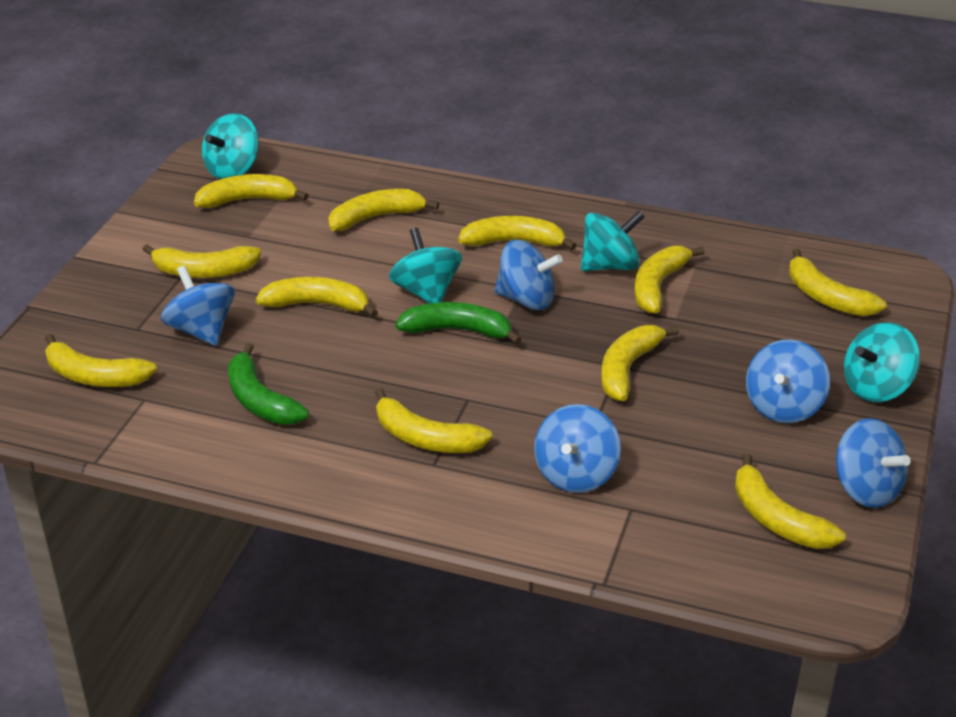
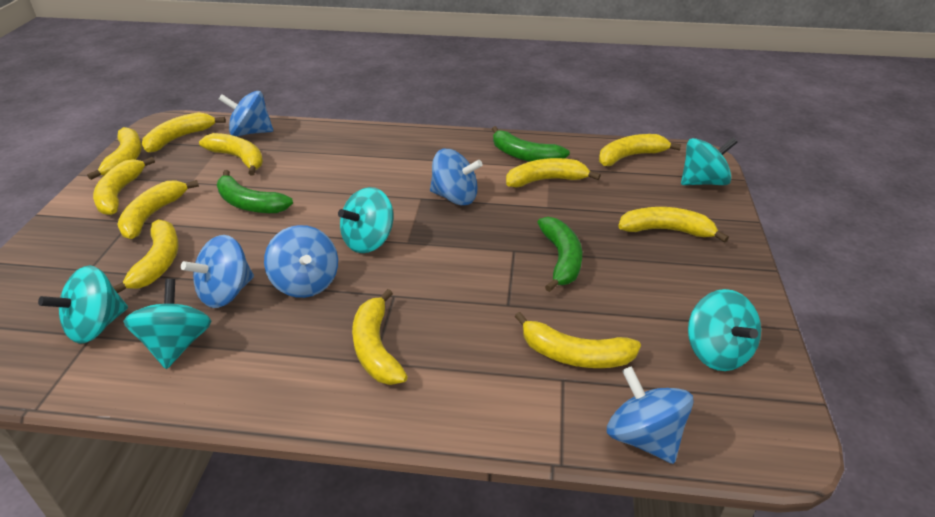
green banana: 2 -> 3
turquoise spinning top: 4 -> 5

